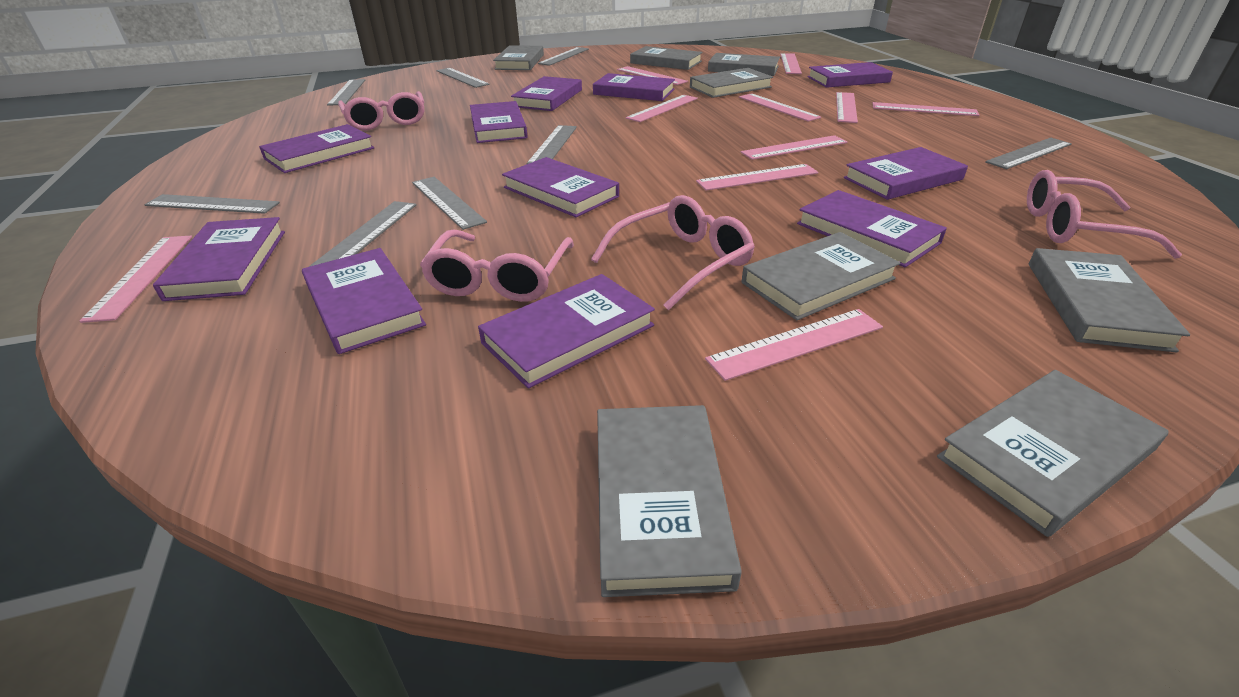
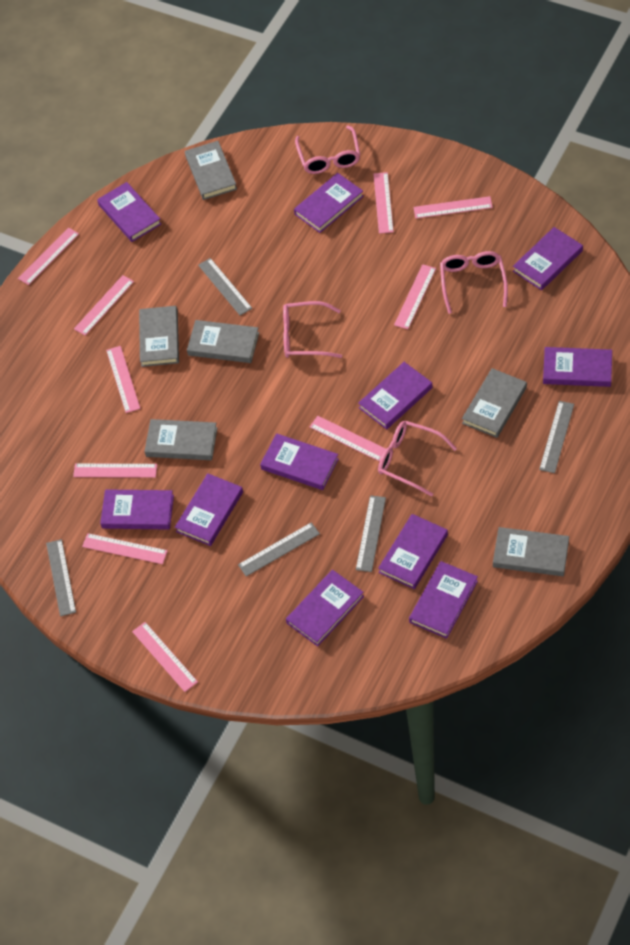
grey book: 8 -> 6
grey ruler: 8 -> 5

